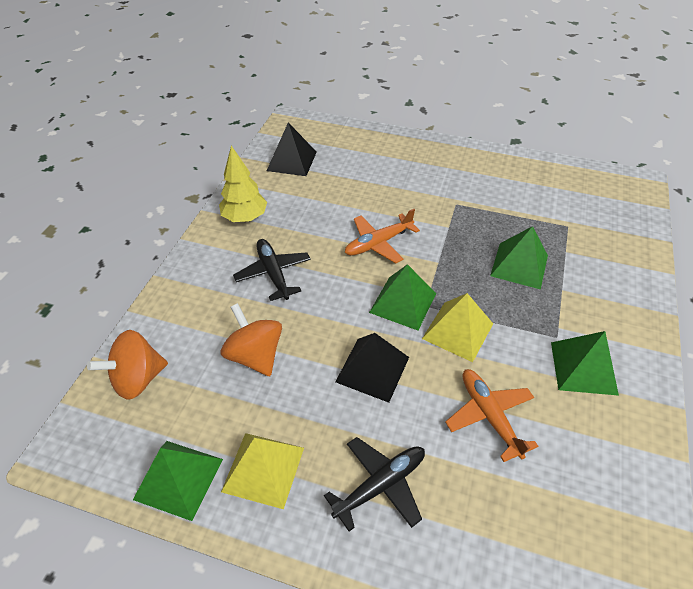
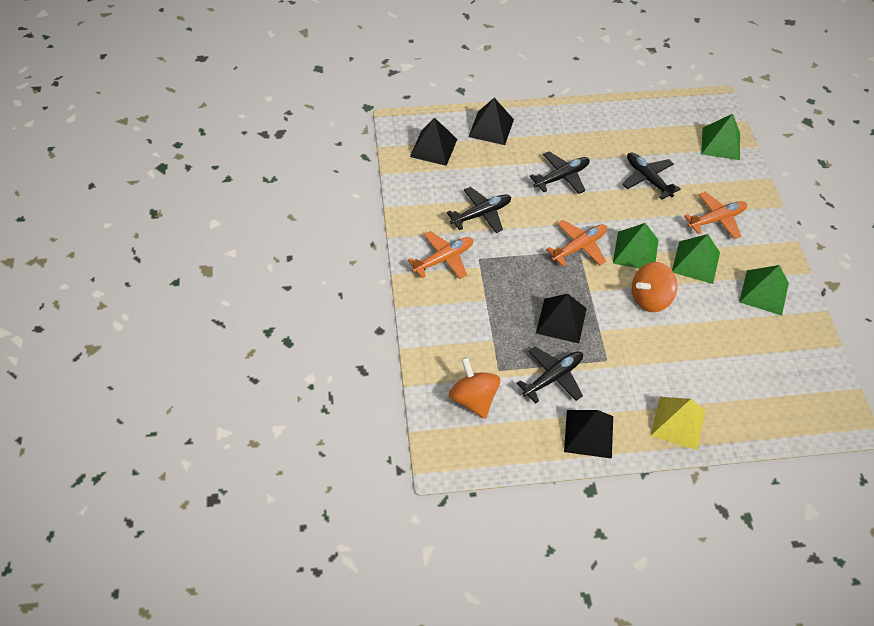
black plane: 2 -> 4
black pyramid: 2 -> 4
orange plane: 2 -> 3
yellow pyramid: 2 -> 1
yellow tree: 1 -> 0

